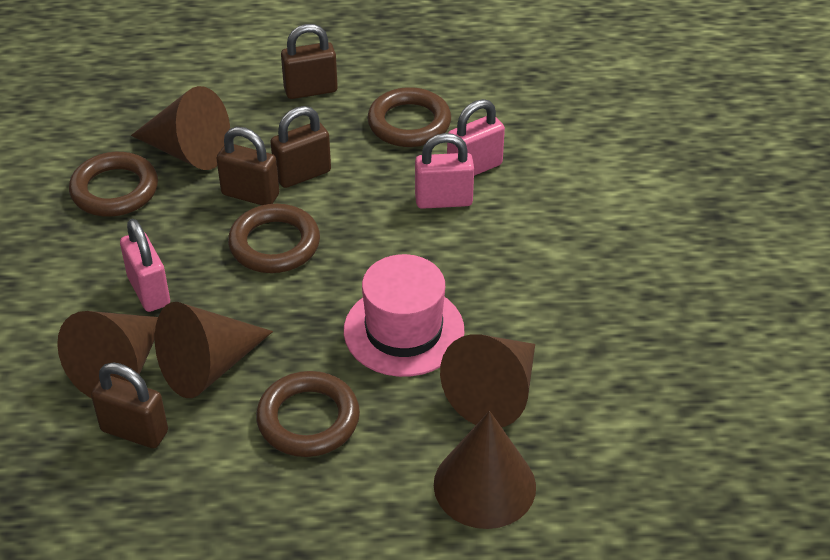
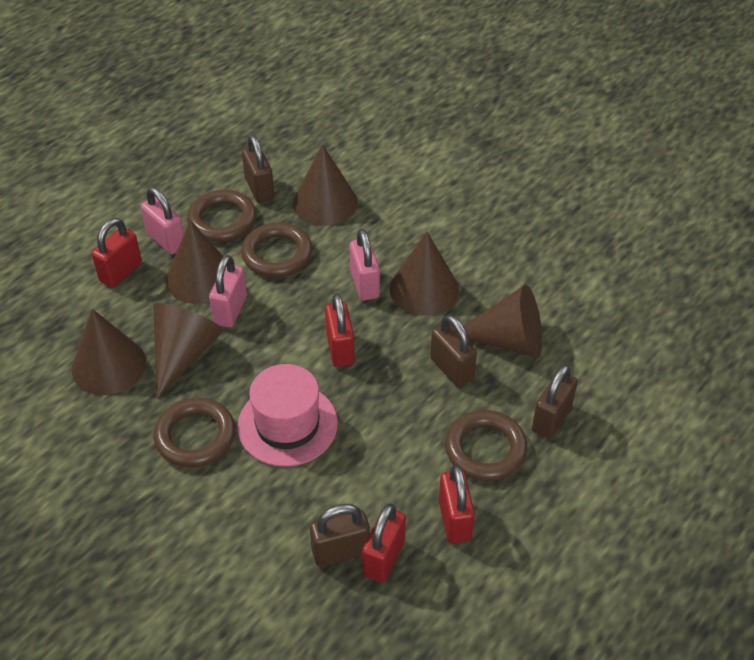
brown cone: 5 -> 6
red padlock: 0 -> 4

